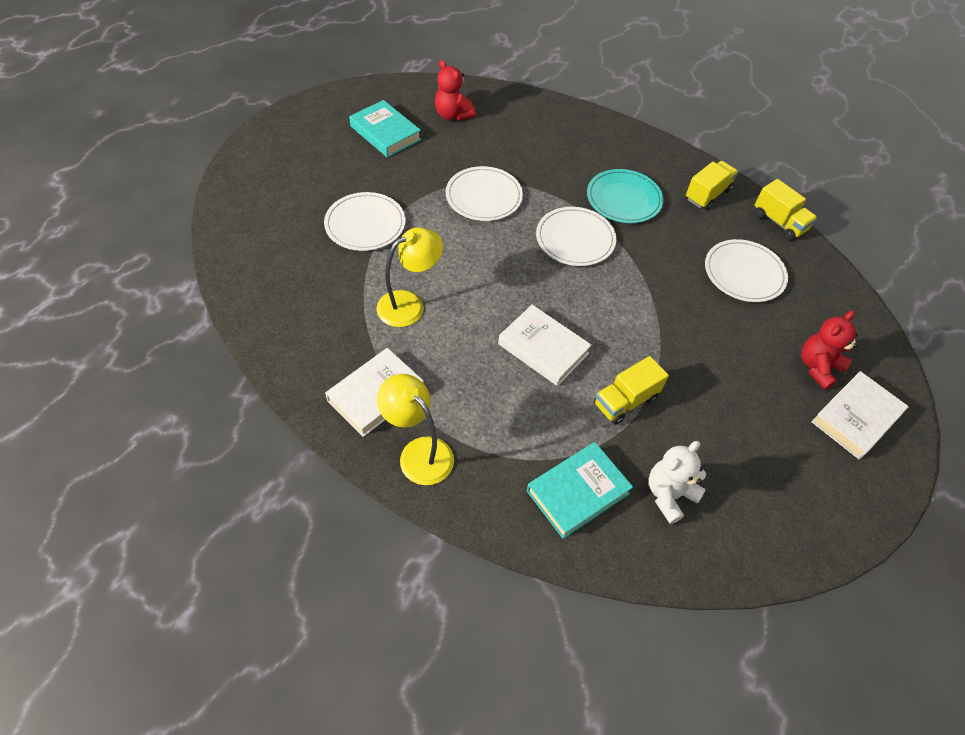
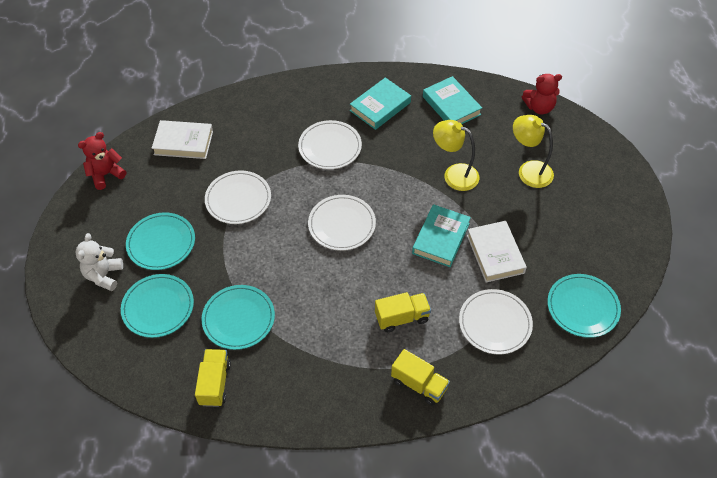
turquoise book: 2 -> 3
turquoise plate: 1 -> 4
white book: 3 -> 2

